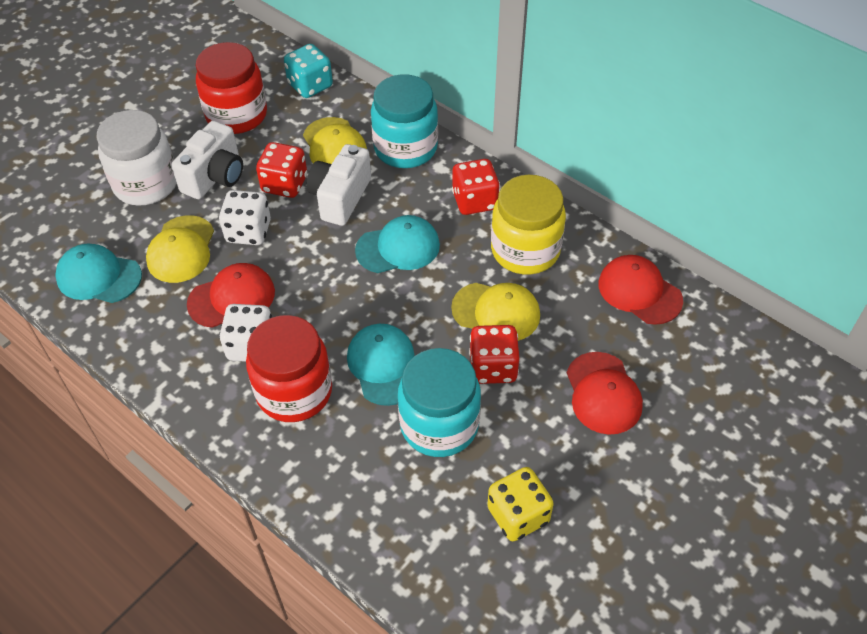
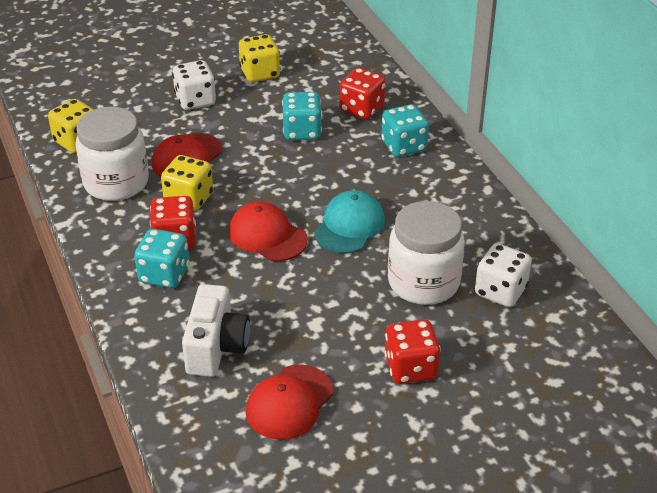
red jar: 2 -> 0
turquoise cap: 3 -> 1
turquoise dice: 1 -> 3
turquoise jar: 2 -> 0
white camera: 2 -> 1
white jar: 1 -> 2
yellow cap: 3 -> 0
yellow dice: 1 -> 3
yellow jar: 1 -> 0

